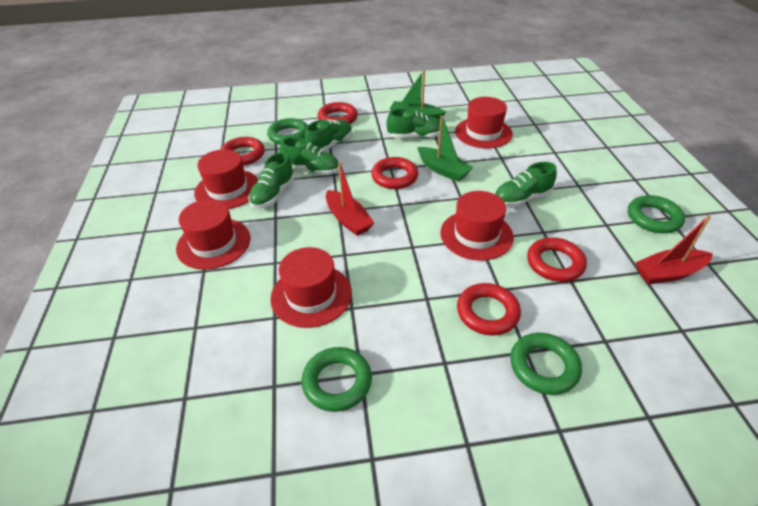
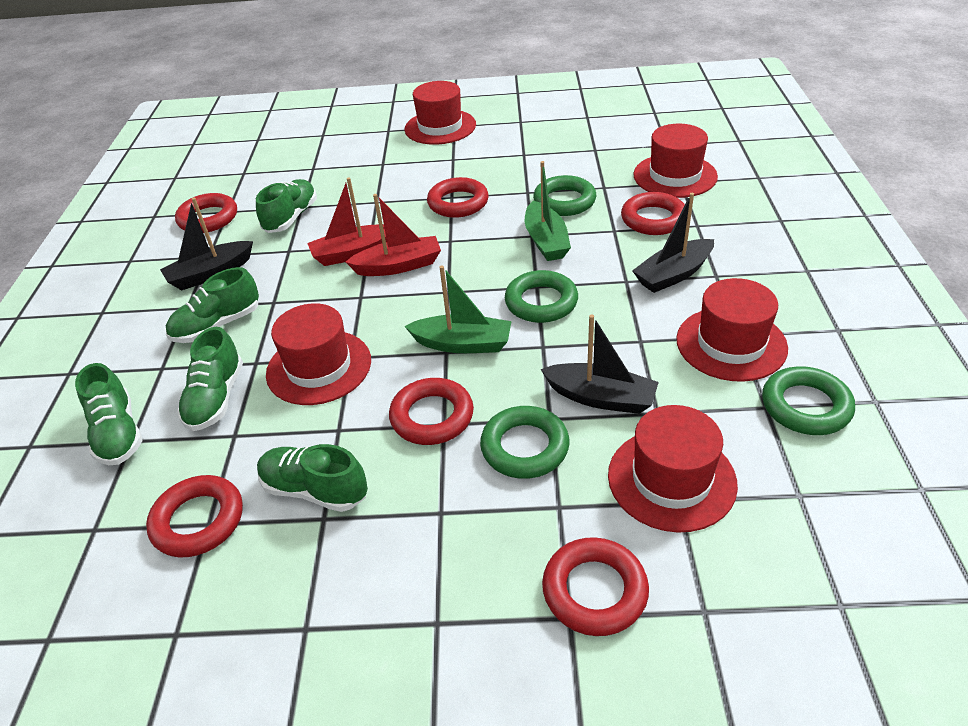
black boat: 0 -> 3
red ring: 5 -> 6

